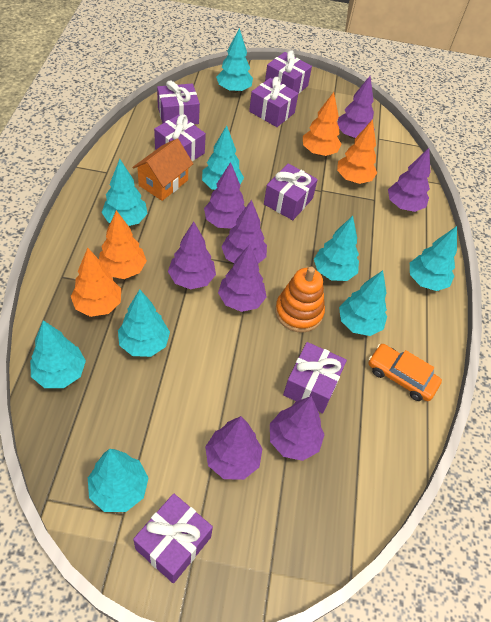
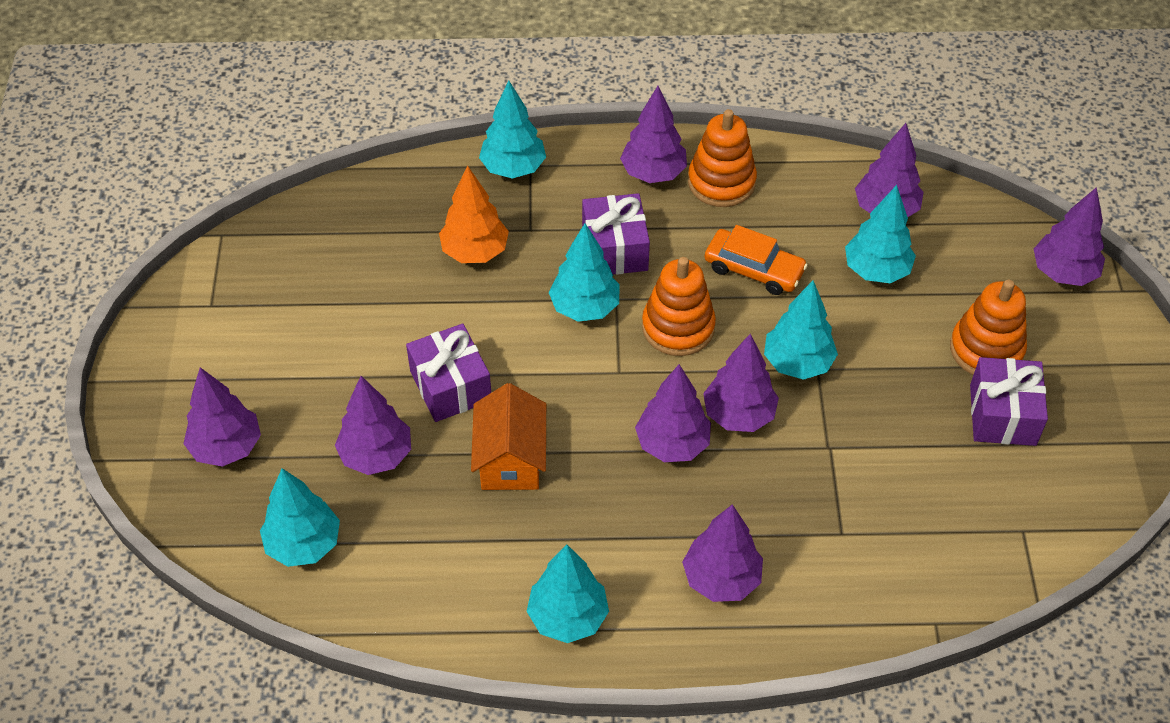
orange stacking toy: 1 -> 3
orange tree: 4 -> 1
purple gift: 7 -> 3
turquoise tree: 9 -> 6

